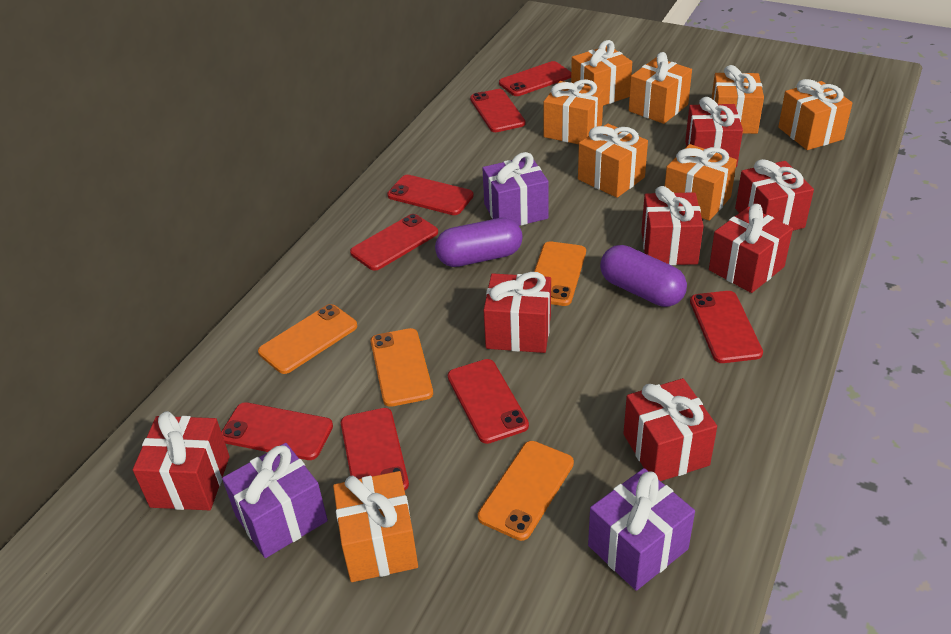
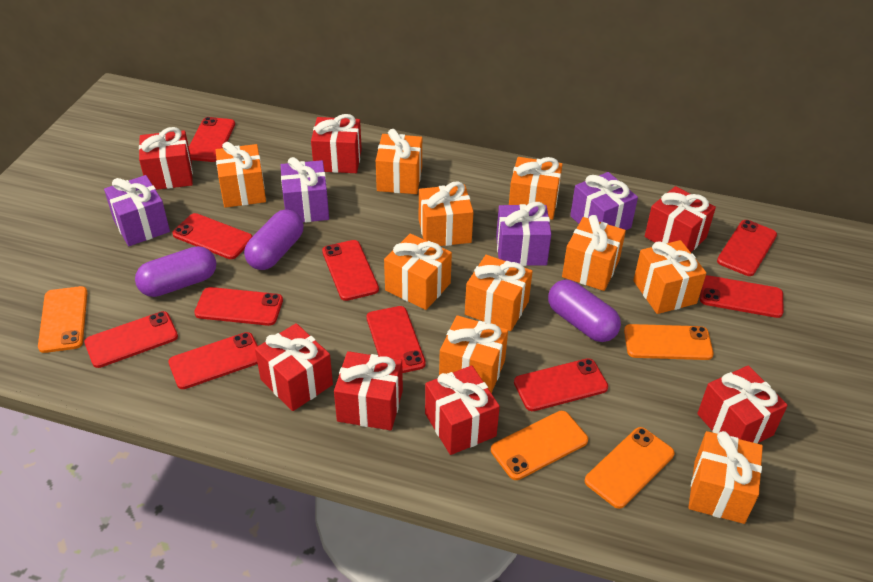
orange gift: 8 -> 10
purple capsule: 2 -> 3
purple gift: 3 -> 4
red phone: 8 -> 10

